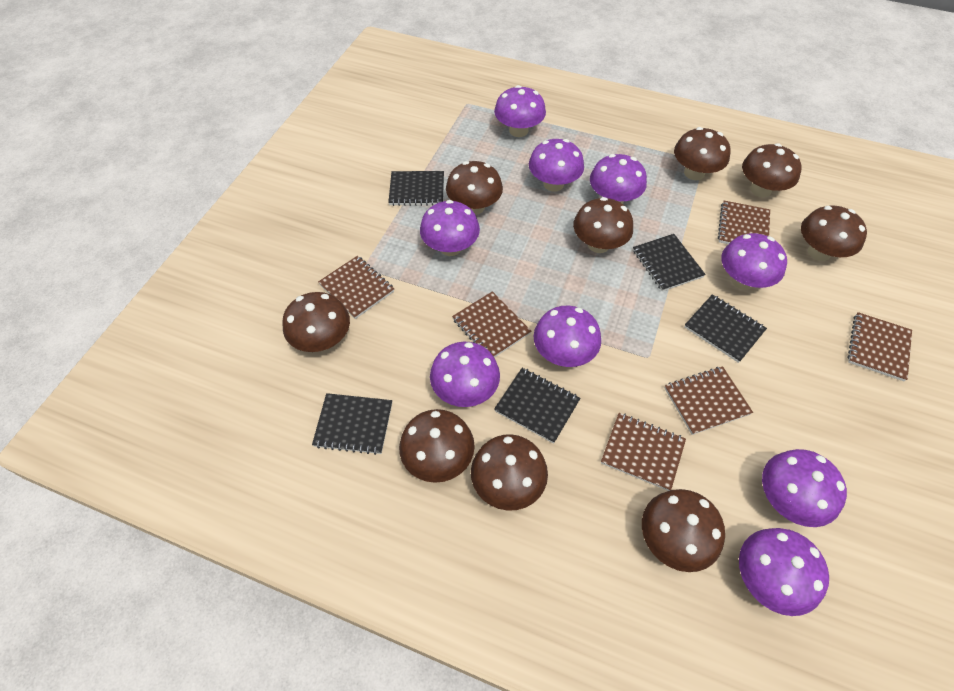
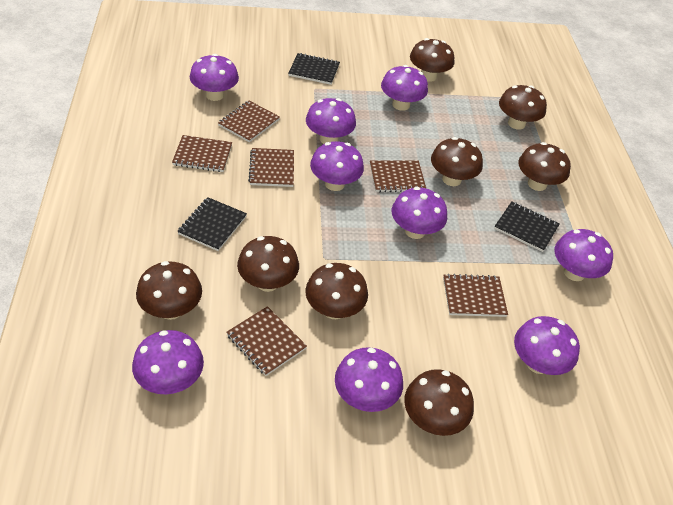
black notebook: 5 -> 3
brown mushroom: 9 -> 8

